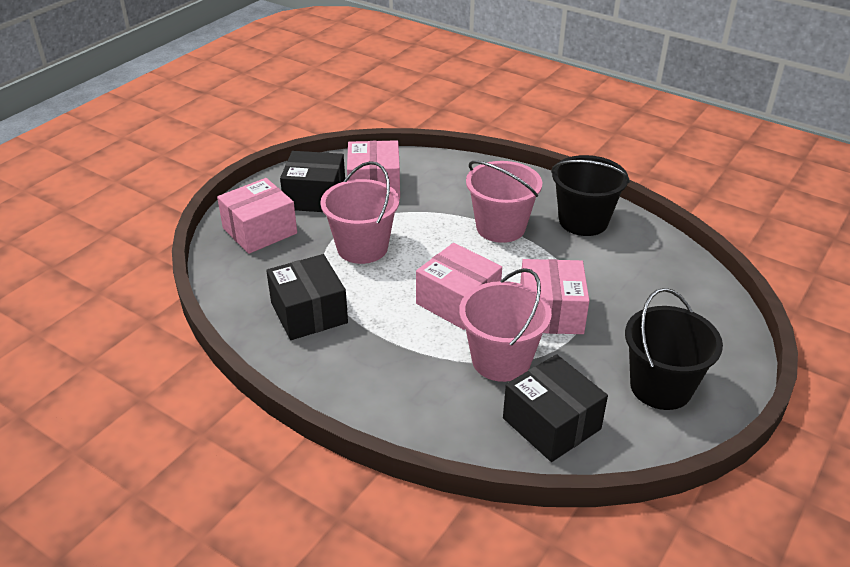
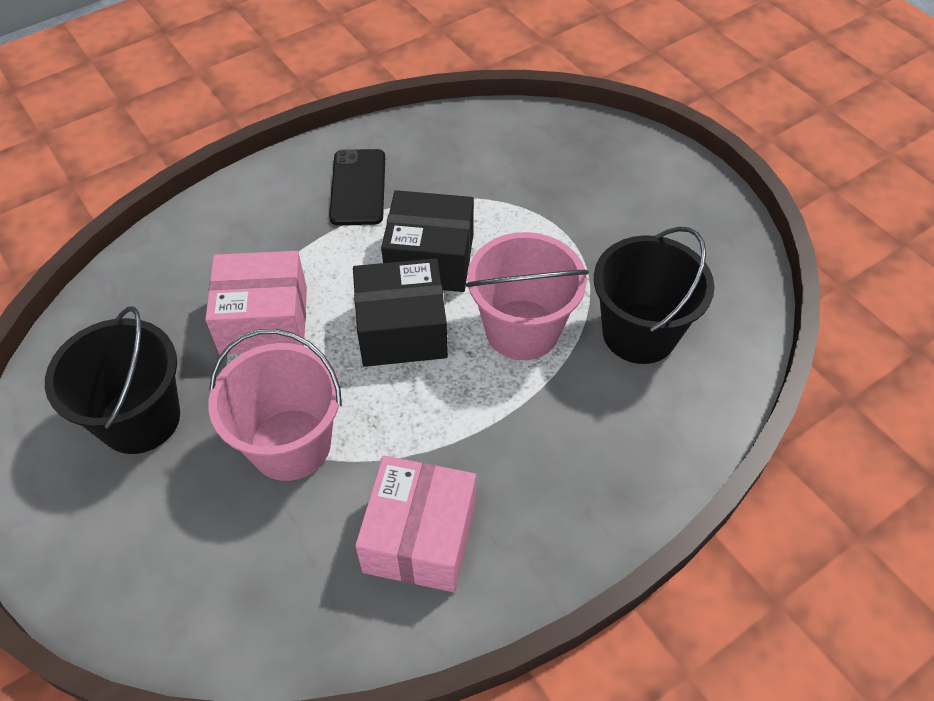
black box: 3 -> 2
black phone: 0 -> 1
pink box: 4 -> 2
pink bucket: 3 -> 2

